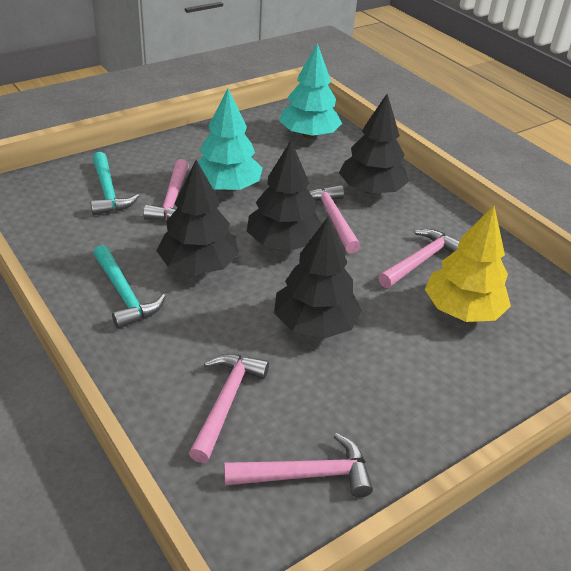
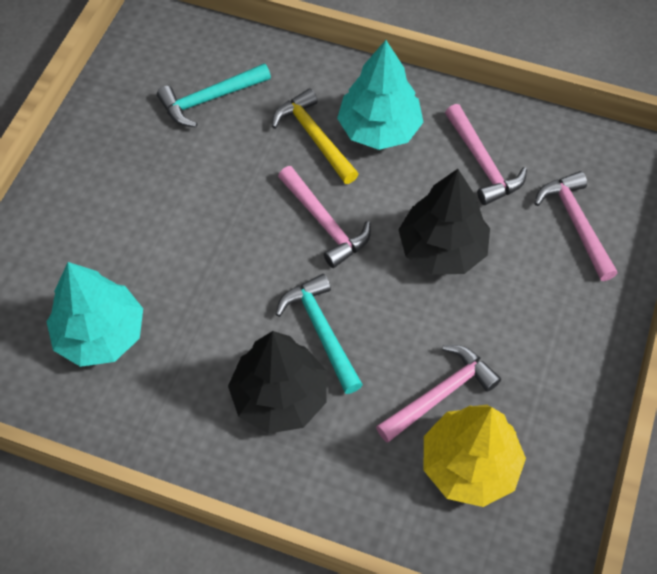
black tree: 4 -> 2
pink hammer: 5 -> 4
yellow hammer: 0 -> 1

